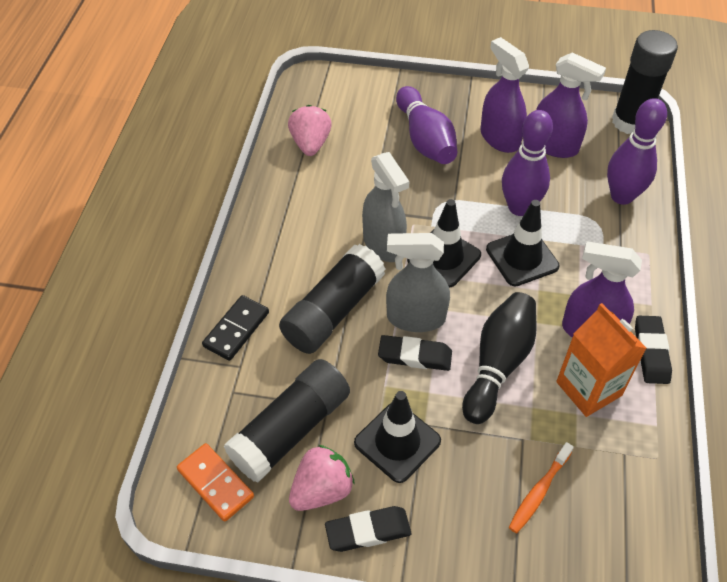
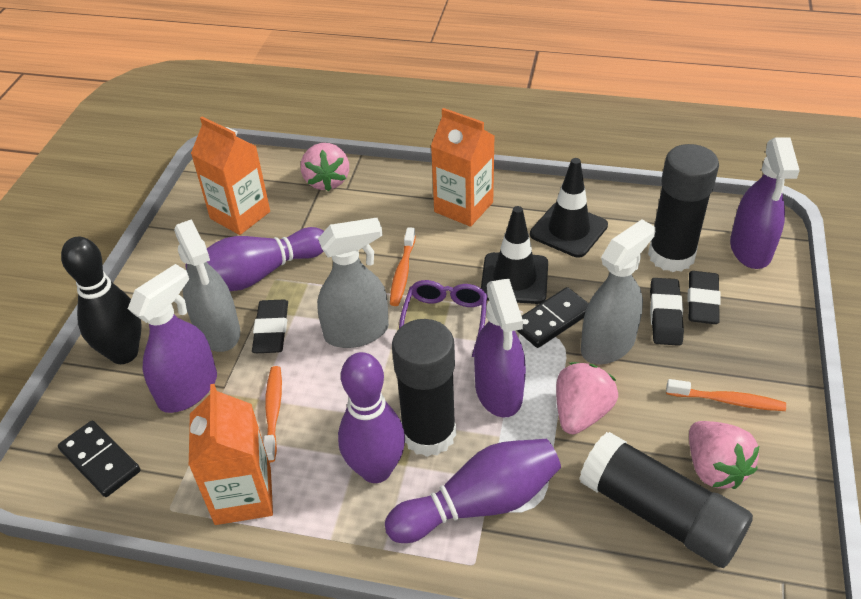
black domino: 1 -> 2
black traffic cone: 3 -> 2
grey spray bottle: 2 -> 3
orange carton: 1 -> 3
orange domino: 1 -> 0
orange toothbrush: 1 -> 3
pink strawberry: 2 -> 3
purple glasses: 0 -> 1

